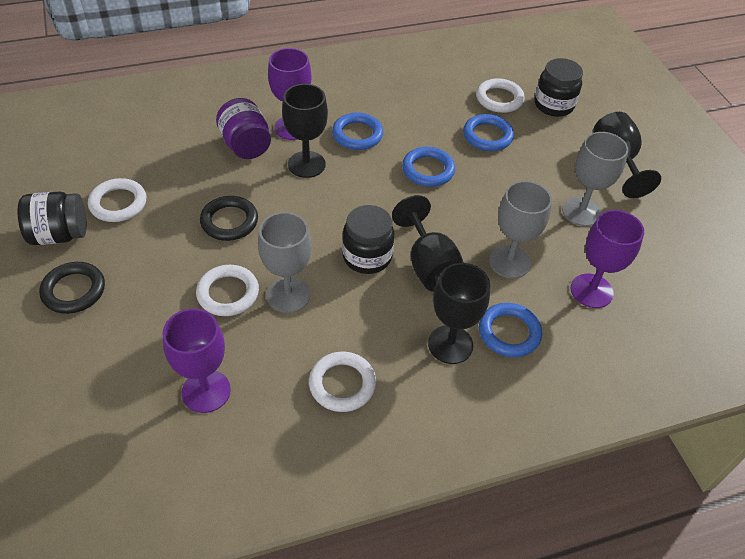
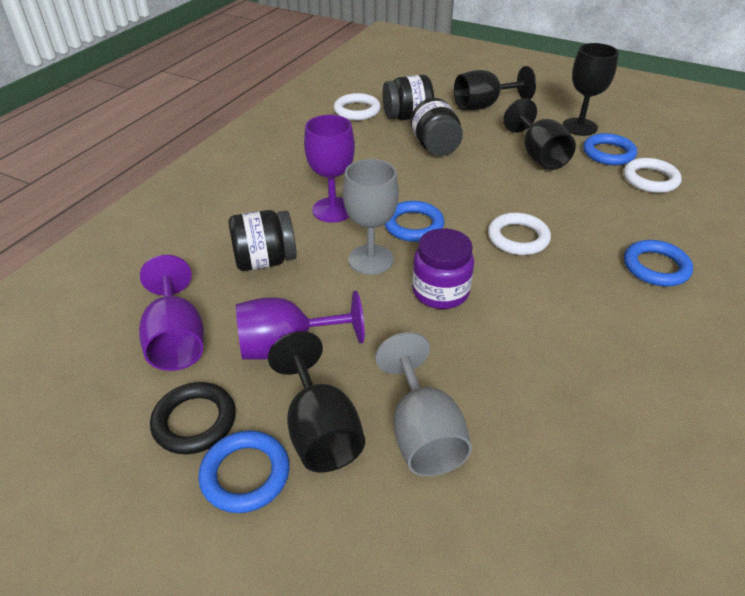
black ring: 2 -> 1
grey goblet: 3 -> 2
white ring: 4 -> 3

